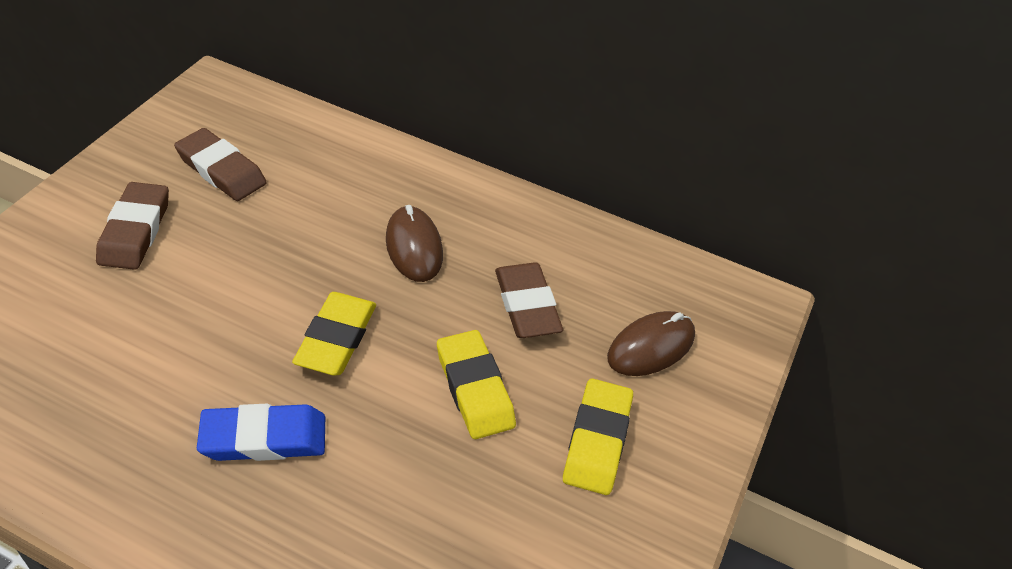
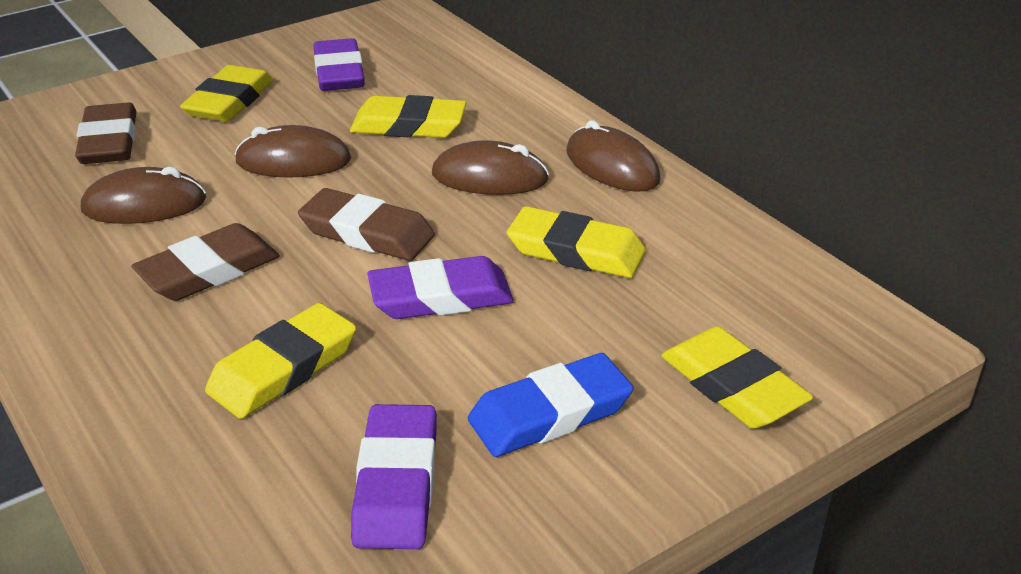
brown mouse: 2 -> 4
purple eraser: 0 -> 3
yellow eraser: 3 -> 5

